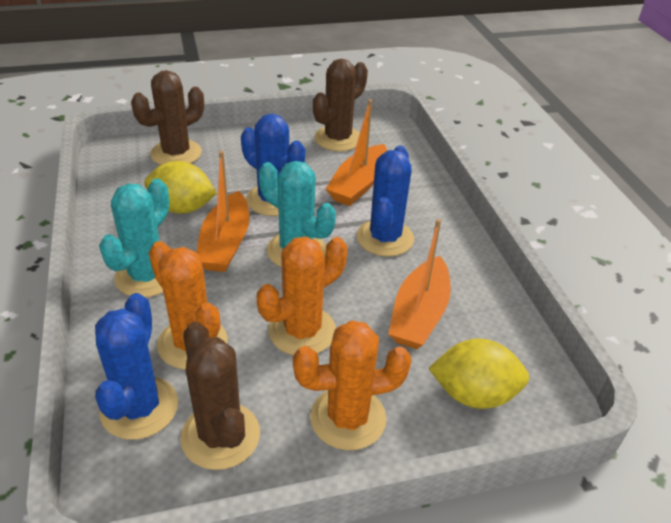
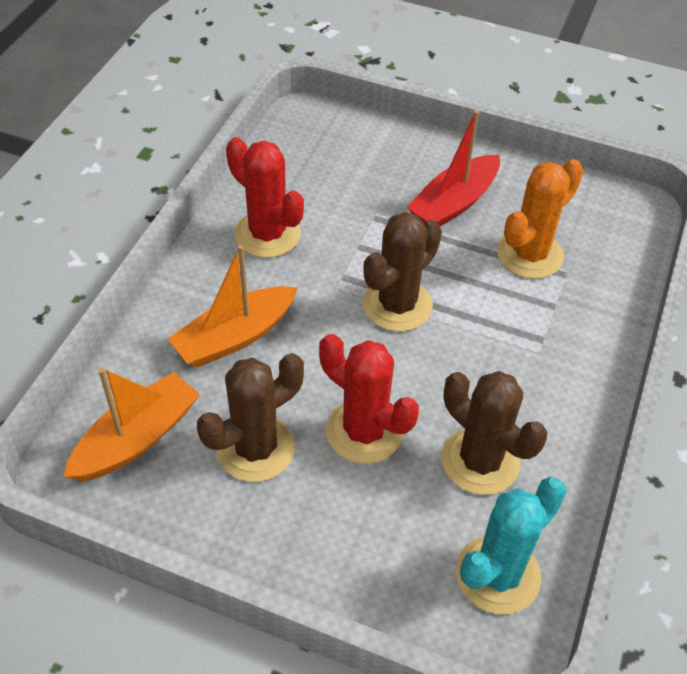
blue cactus: 3 -> 0
orange boat: 3 -> 2
orange cactus: 3 -> 1
red boat: 0 -> 1
red cactus: 0 -> 2
turquoise cactus: 2 -> 1
yellow lemon: 2 -> 0

